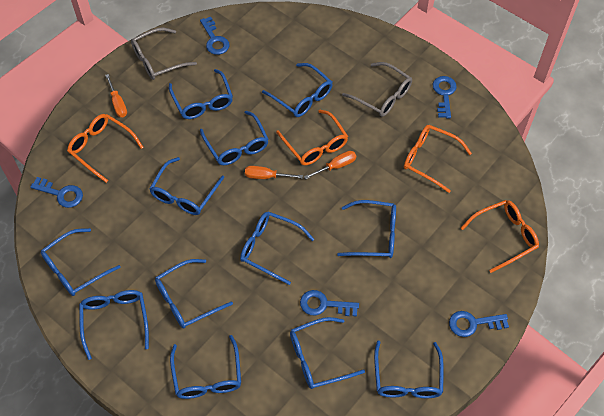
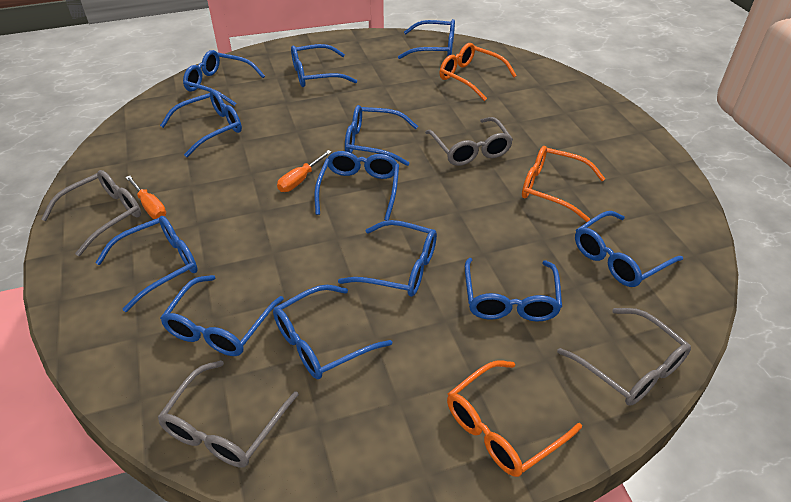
blue key: 5 -> 0
grey glasses: 2 -> 4
orange glasses: 4 -> 3
orange screwdriver: 3 -> 2

